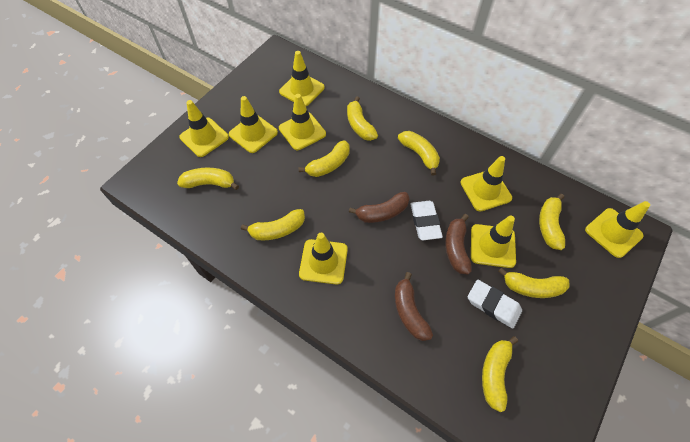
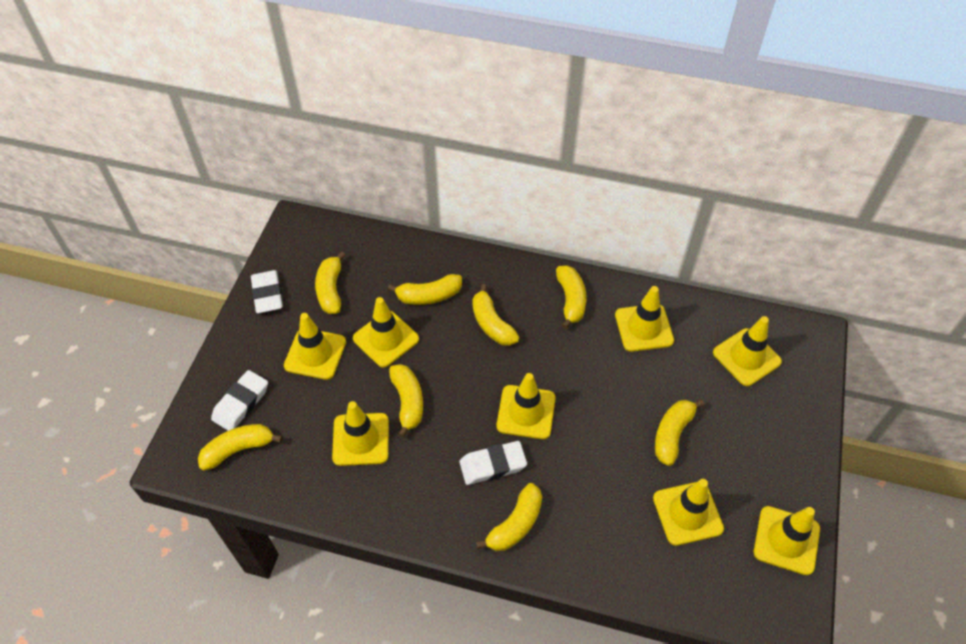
brown banana: 3 -> 0
white eraser: 2 -> 3

